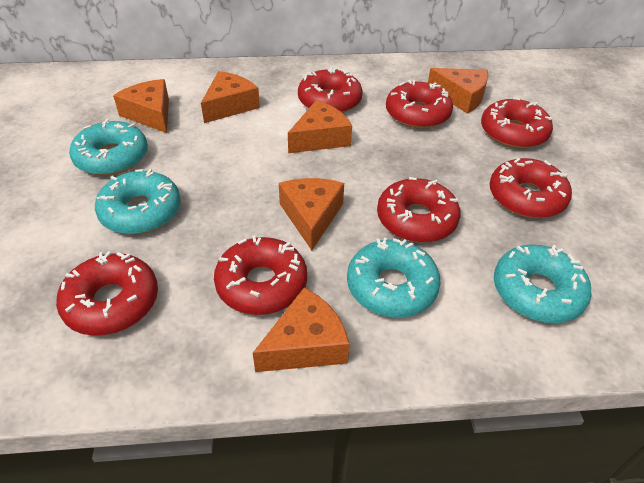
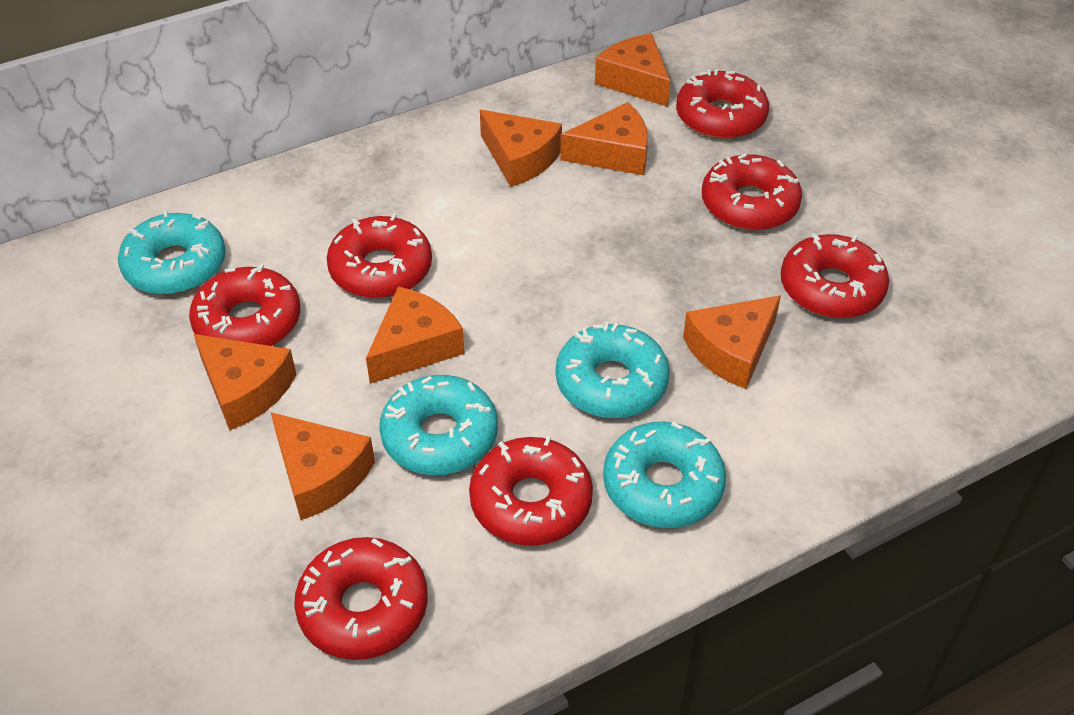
orange cheese: 6 -> 7

